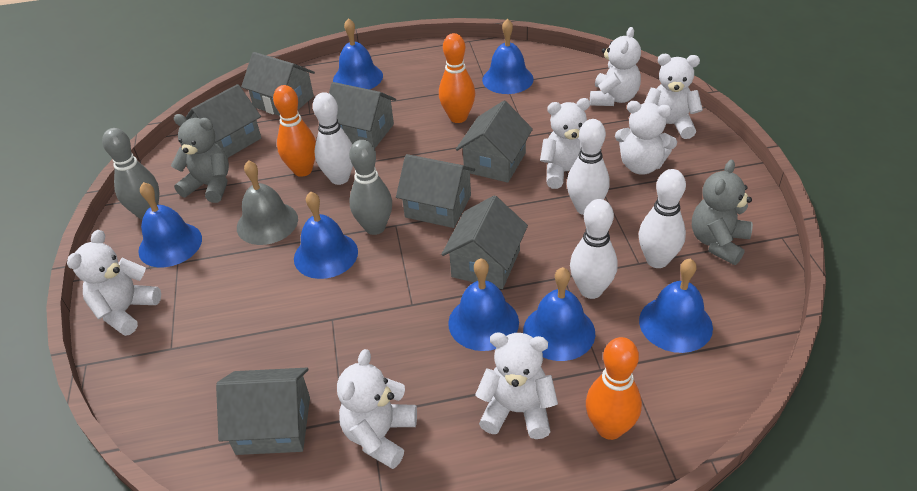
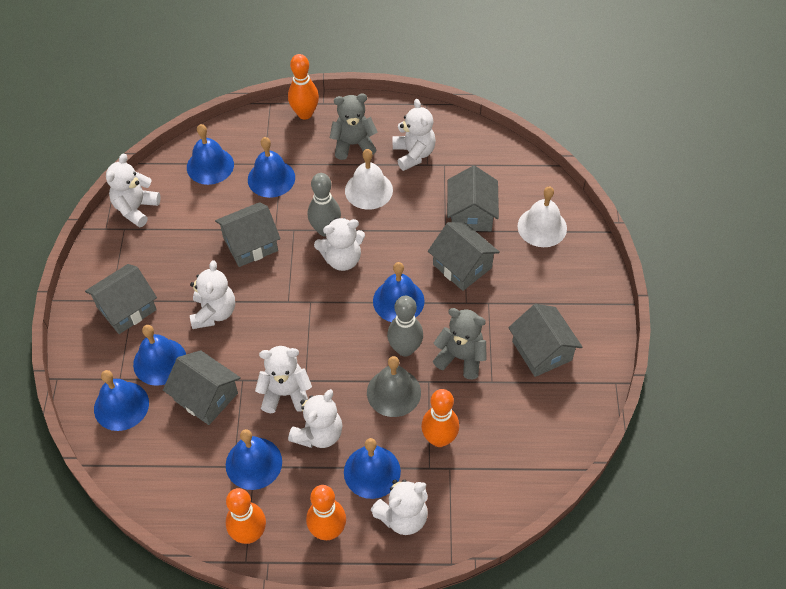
grey house: 7 -> 6
orange bowling pin: 3 -> 4
white bell: 0 -> 2
white bowling pin: 4 -> 0

